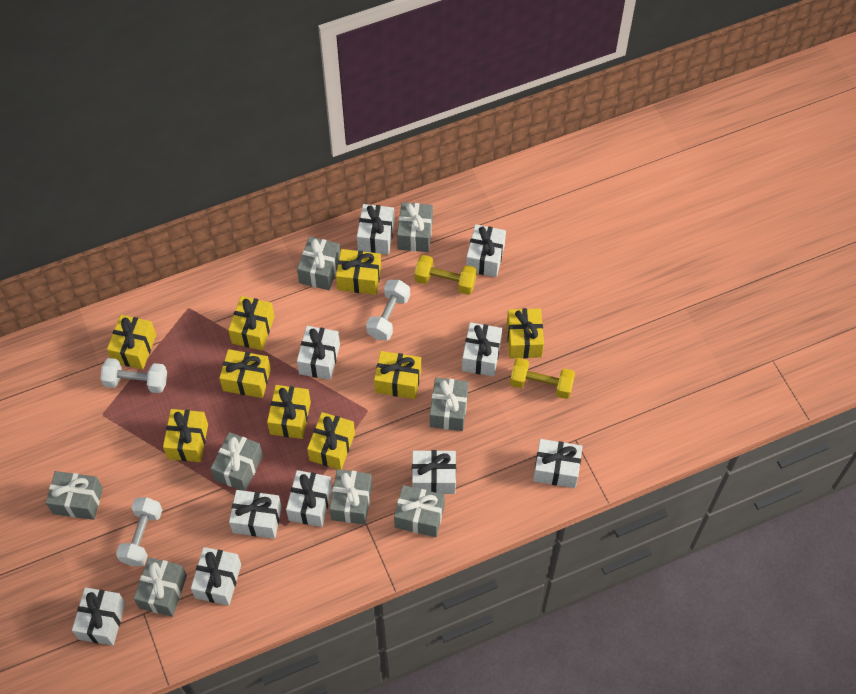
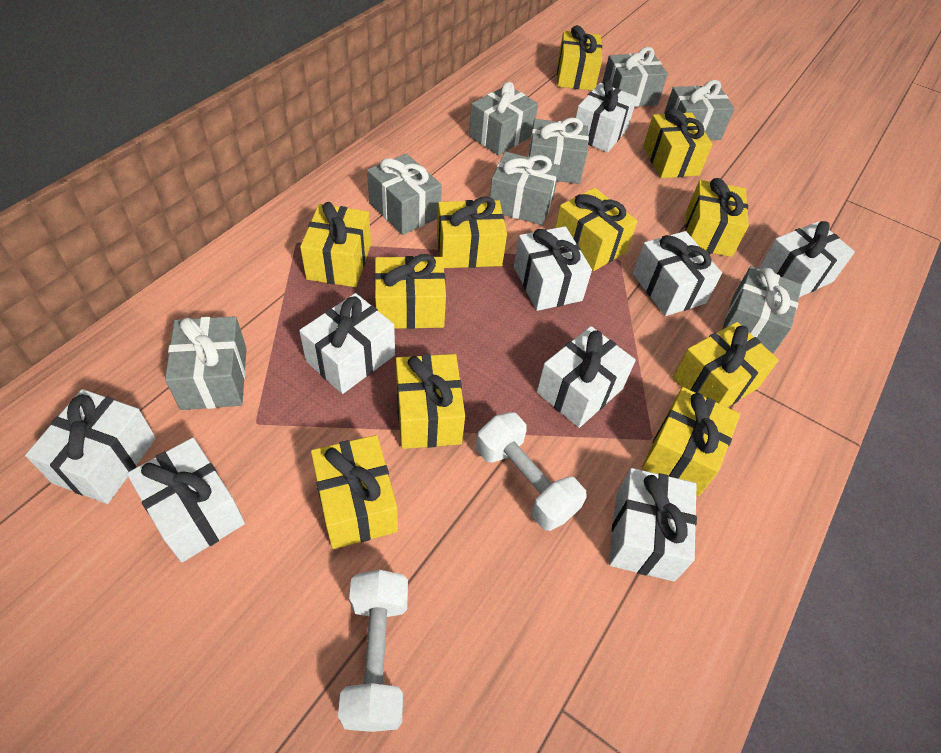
white dumbbell: 3 -> 2
white gift: 10 -> 9
yellow dumbbell: 2 -> 0
yellow gift: 9 -> 11

